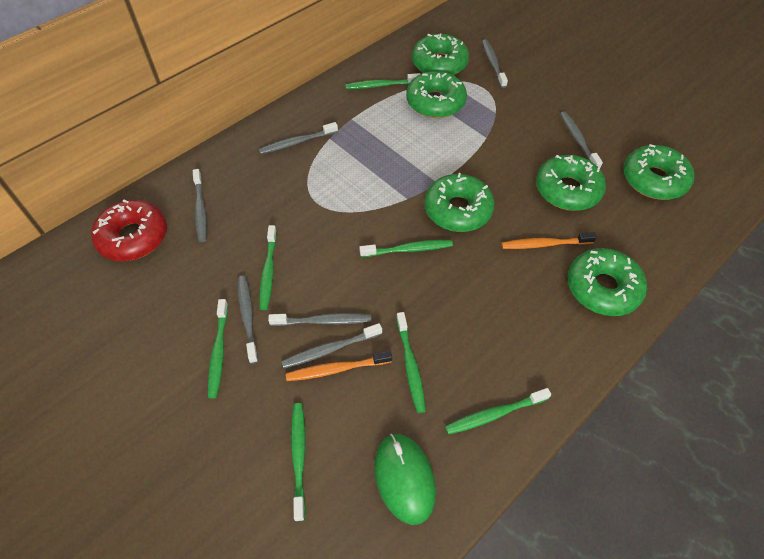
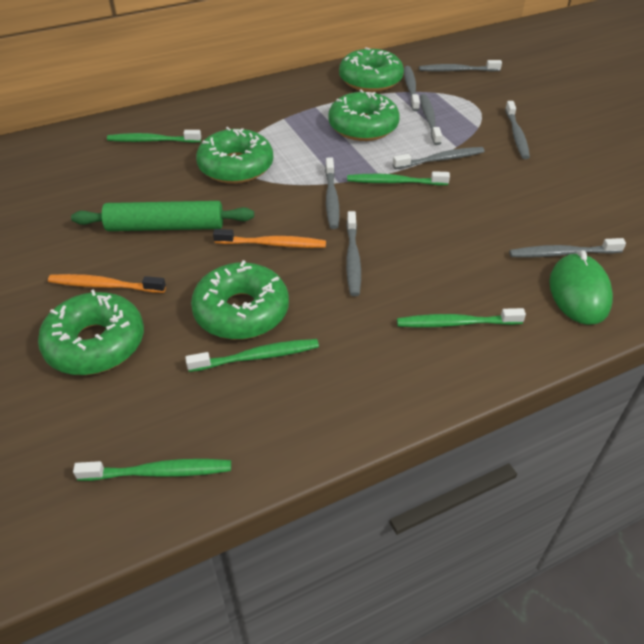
green donut: 6 -> 5
green rolling pin: 0 -> 1
green toothbrush: 7 -> 5
grey toothbrush: 7 -> 8
red donut: 1 -> 0

